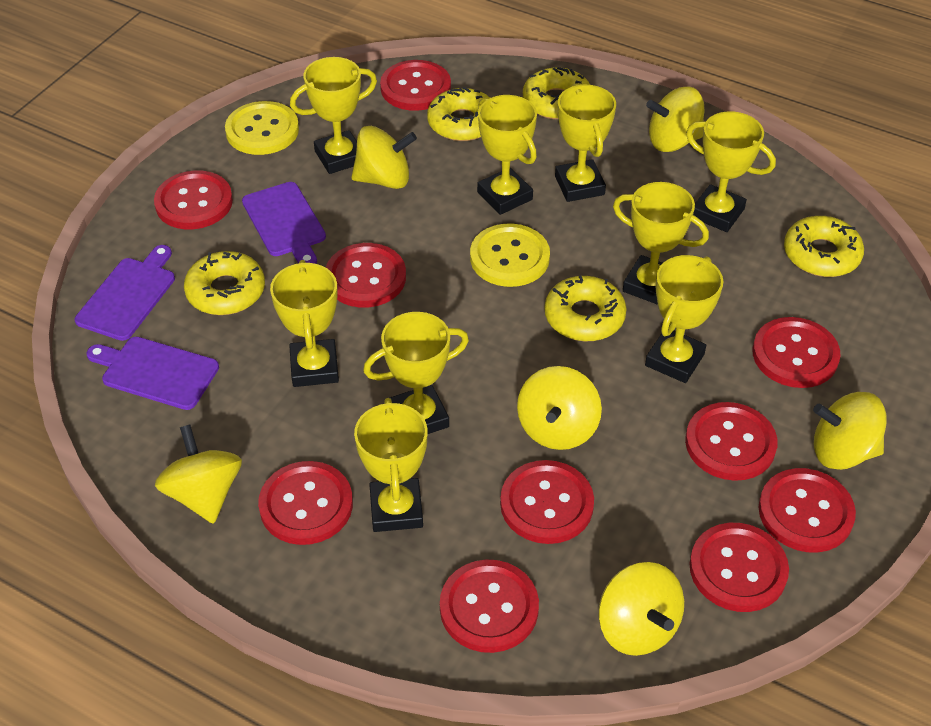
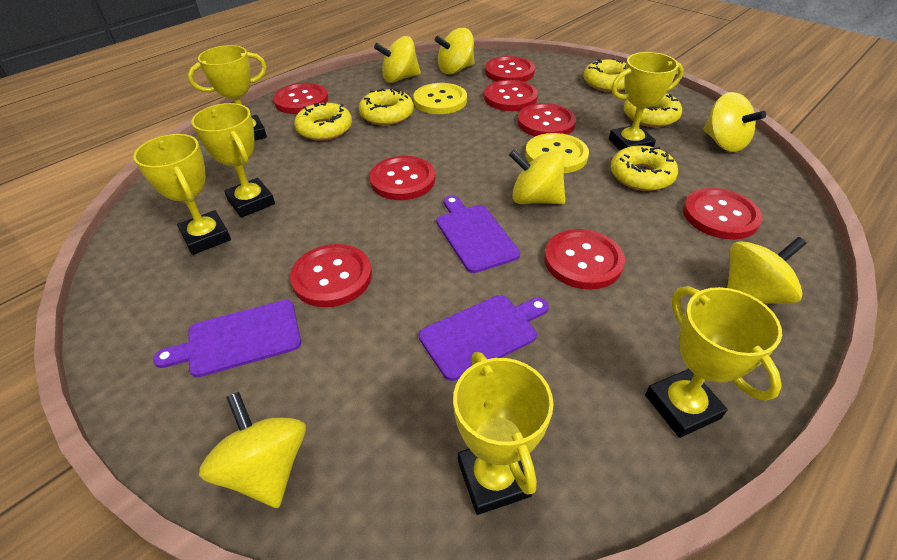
red button: 10 -> 8
yellow trophy: 9 -> 6

